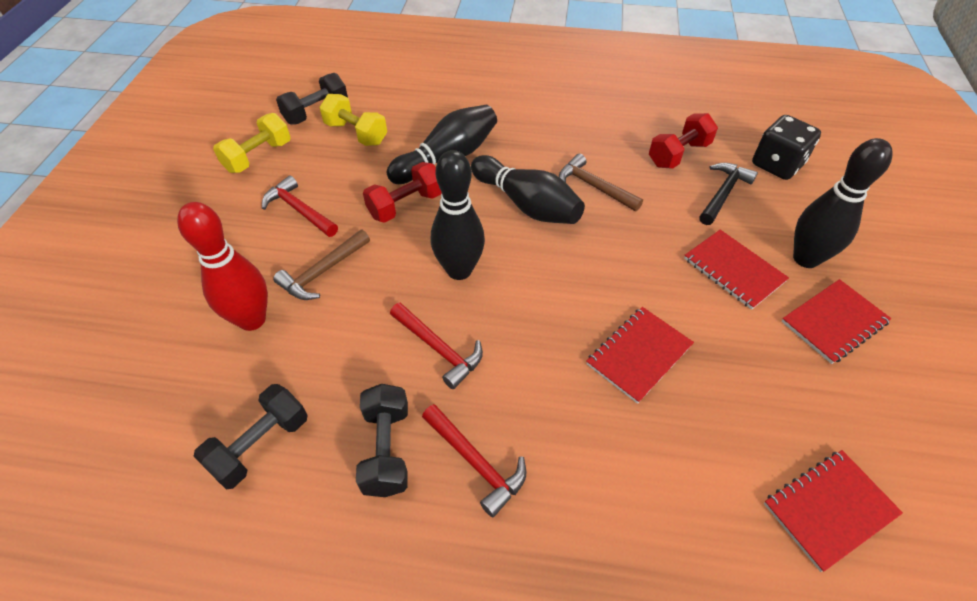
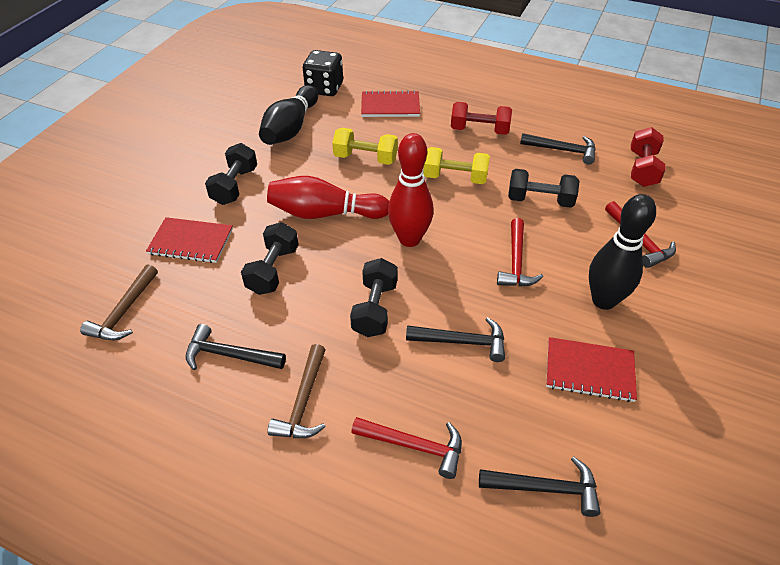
black bowling pin: 4 -> 2
black dumbbell: 3 -> 4
black hammer: 1 -> 4
red bowling pin: 1 -> 2
red notebook: 4 -> 3

